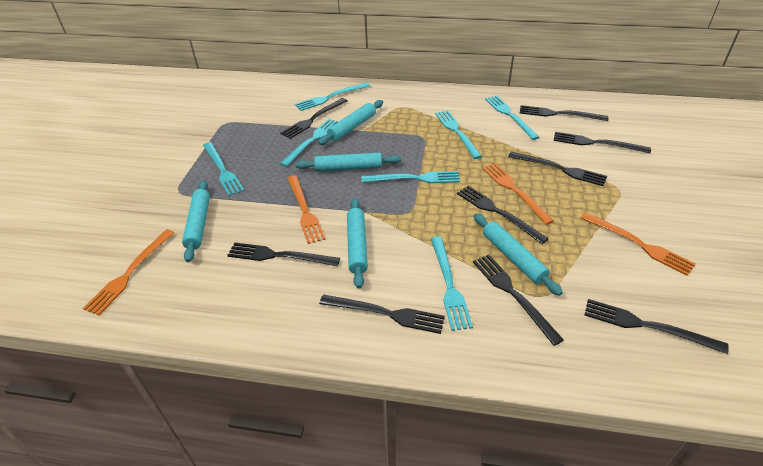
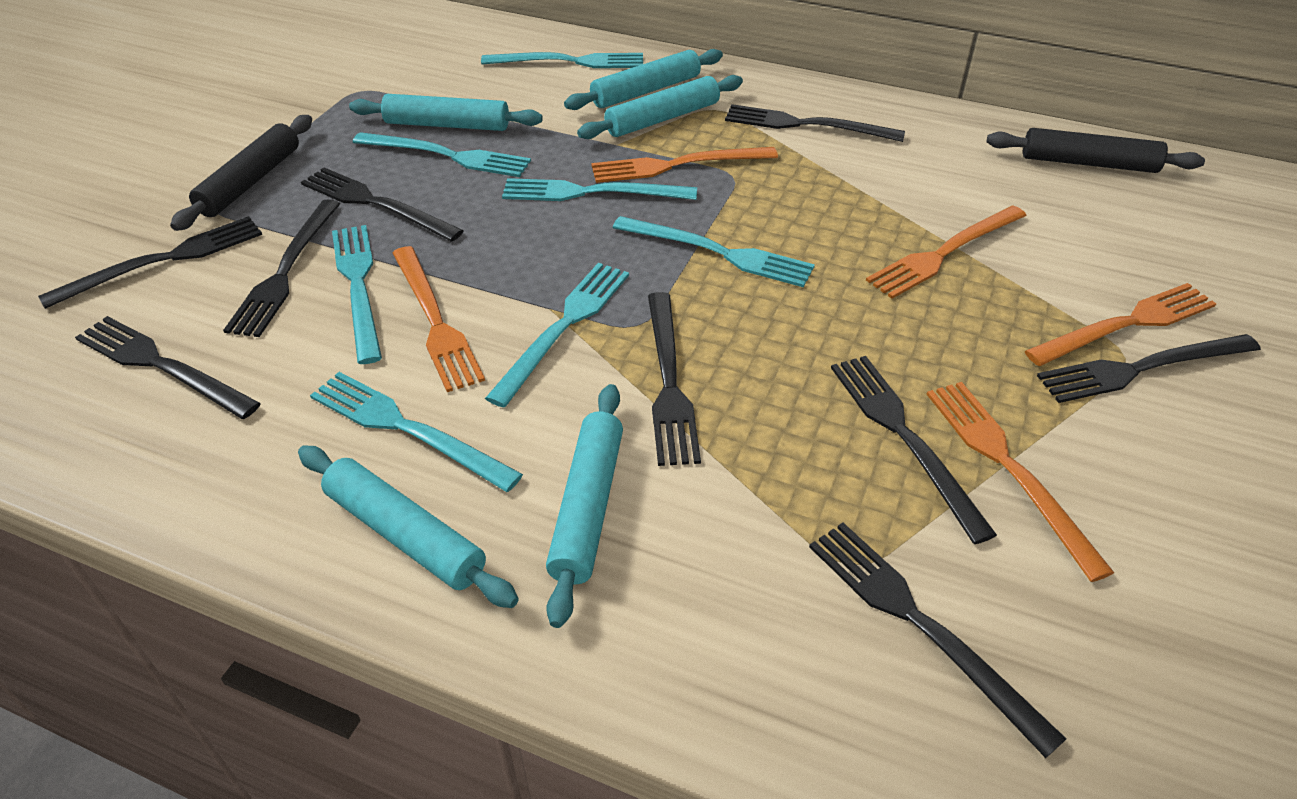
black rolling pin: 0 -> 2
orange fork: 4 -> 5

